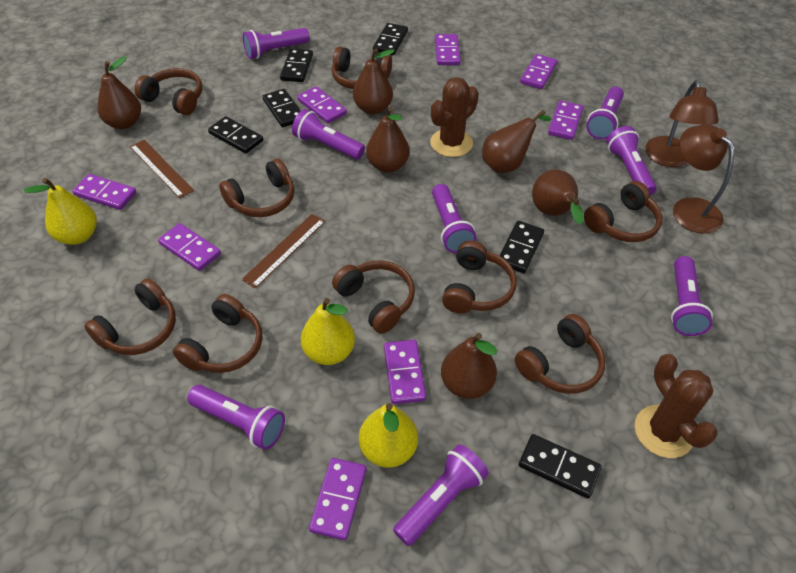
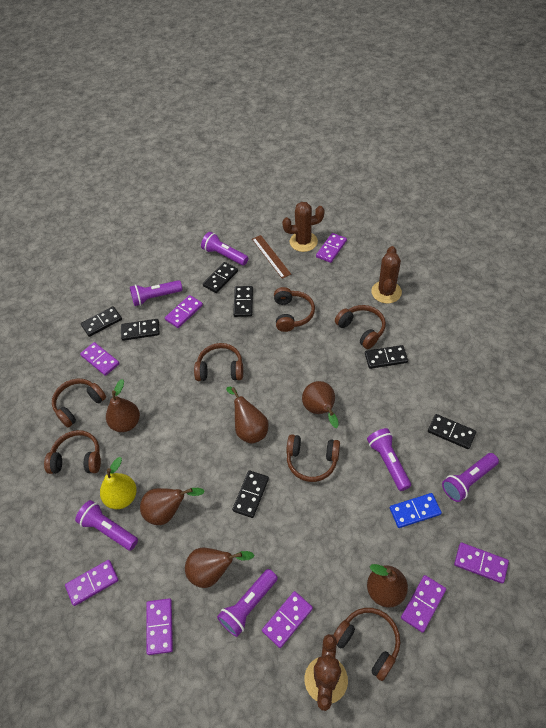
black domino: 6 -> 7
blue domino: 0 -> 1
brown cactus: 2 -> 3
brown headphones: 9 -> 7
brown lamp: 2 -> 0
brown ruler: 2 -> 1
purple flashlight: 8 -> 6
yellow pear: 3 -> 1

